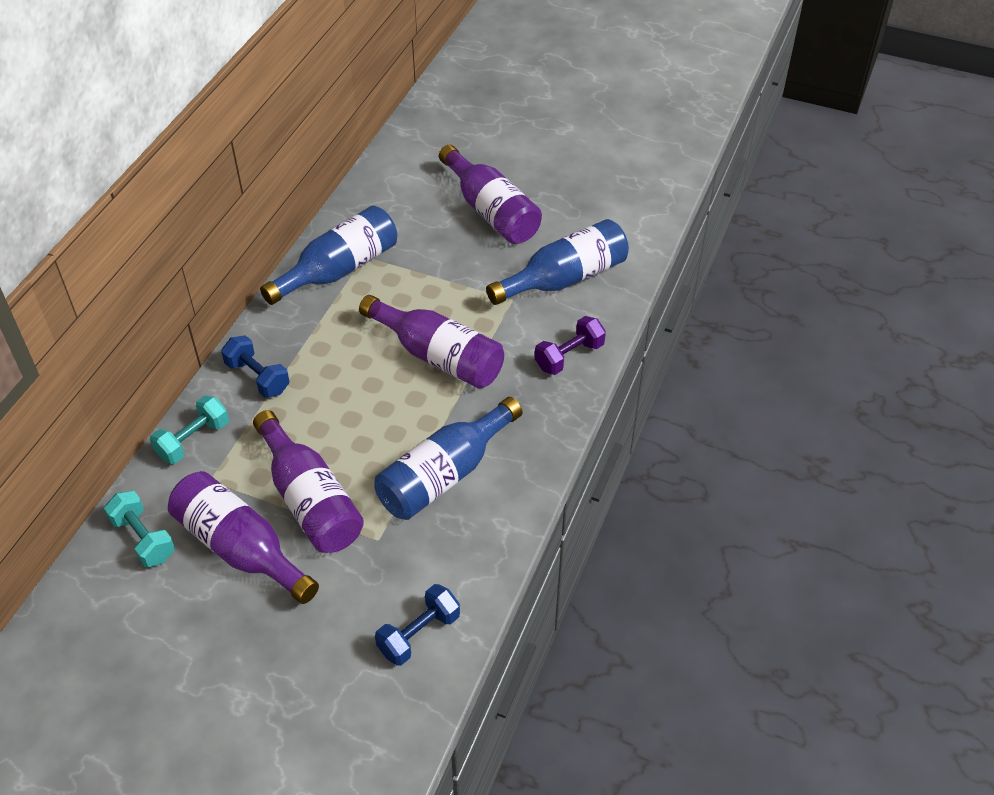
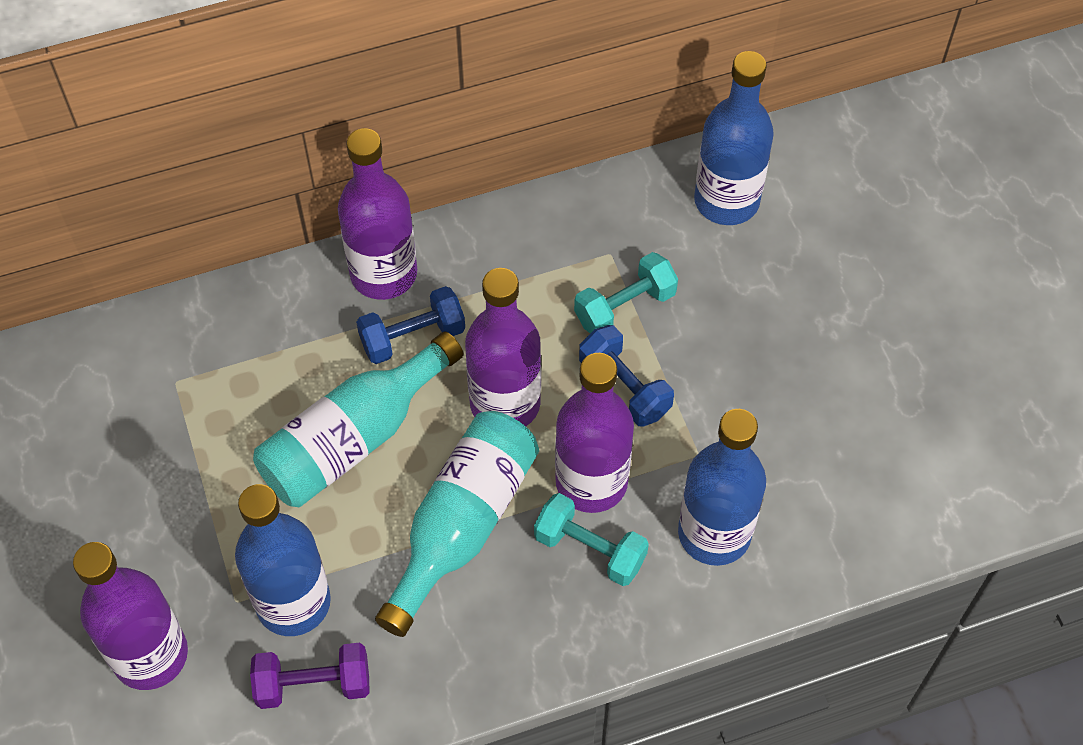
turquoise bottle: 0 -> 2

